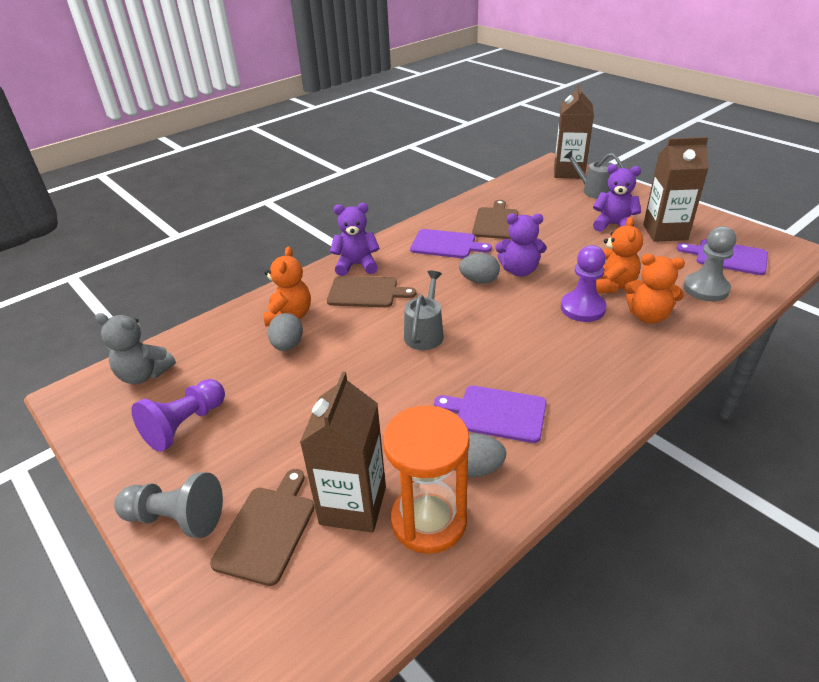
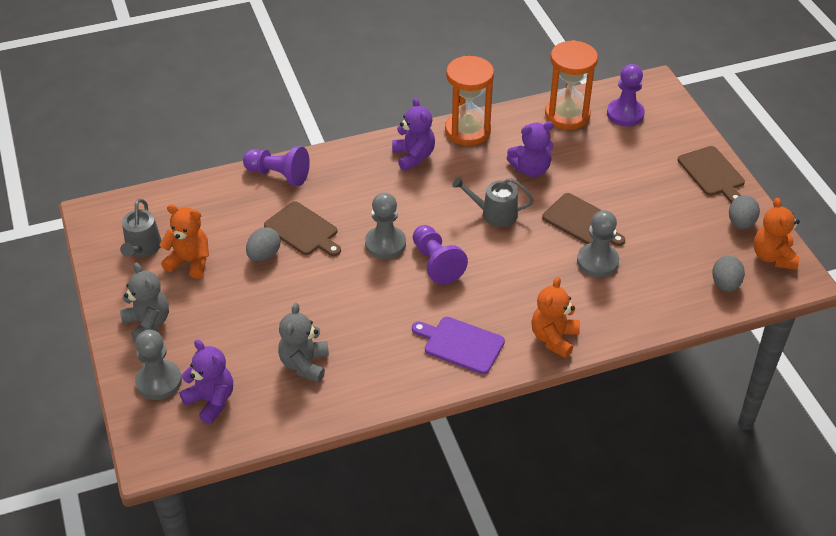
brown carton: 3 -> 0
grey pawn: 2 -> 3
grey teddy bear: 1 -> 2
orange hourglass: 1 -> 2
purple cutting board: 3 -> 1
purple pawn: 2 -> 3

